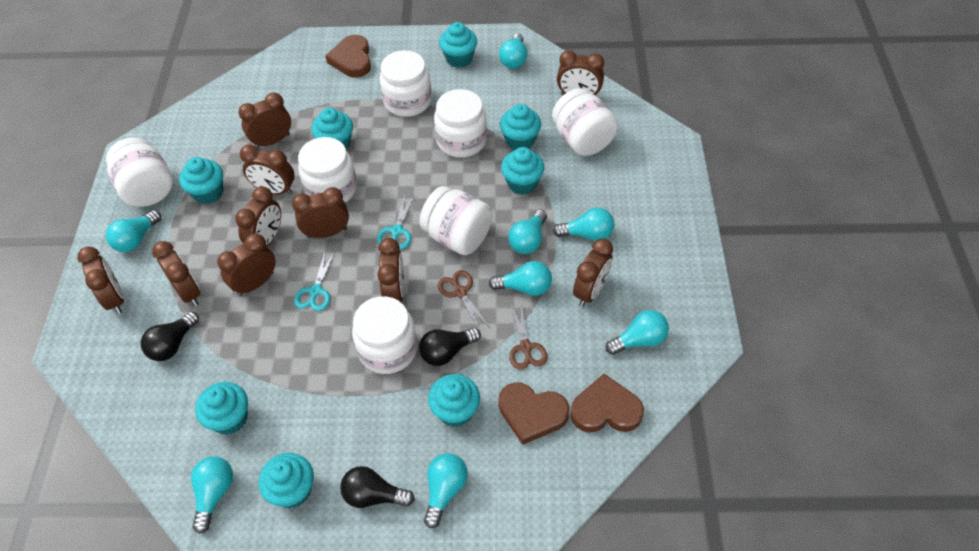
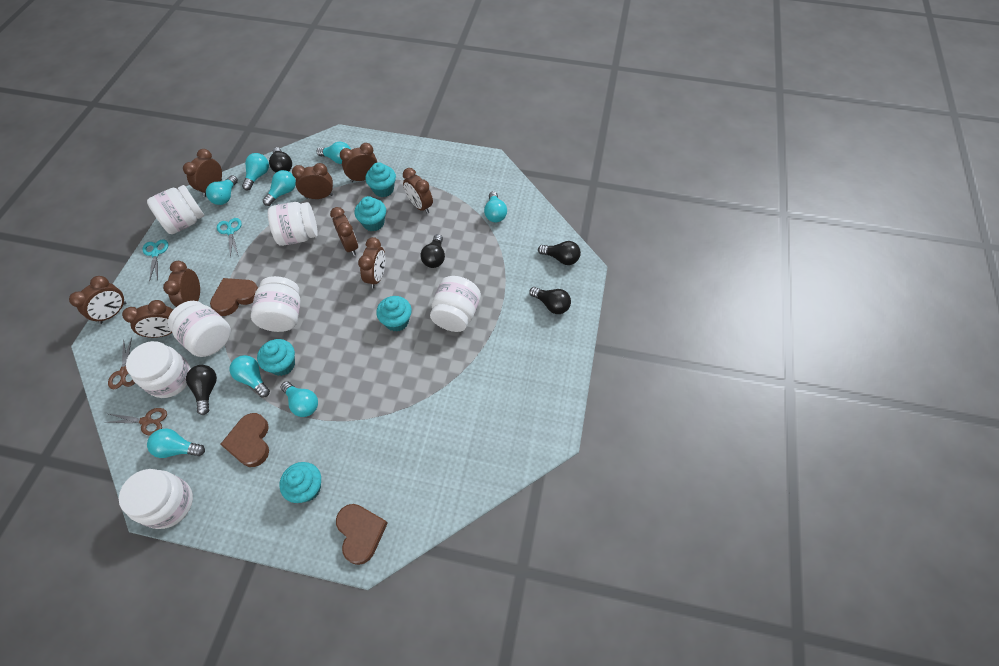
black light bulb: 3 -> 5
brown clock: 10 -> 9
turquoise cupcake: 8 -> 5

